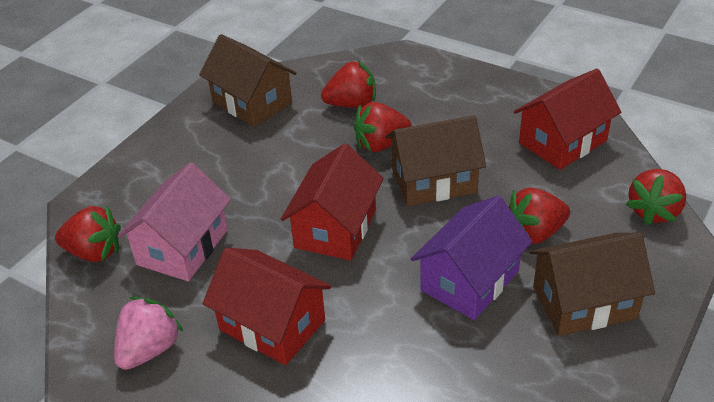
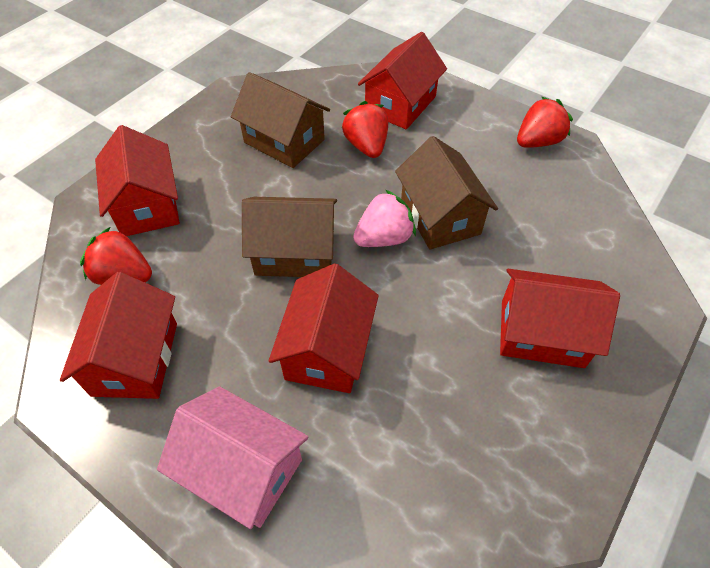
purple house: 1 -> 0
red house: 3 -> 5
red strawberry: 5 -> 3

